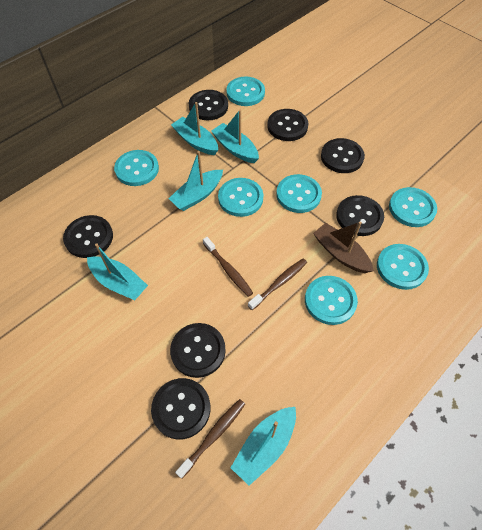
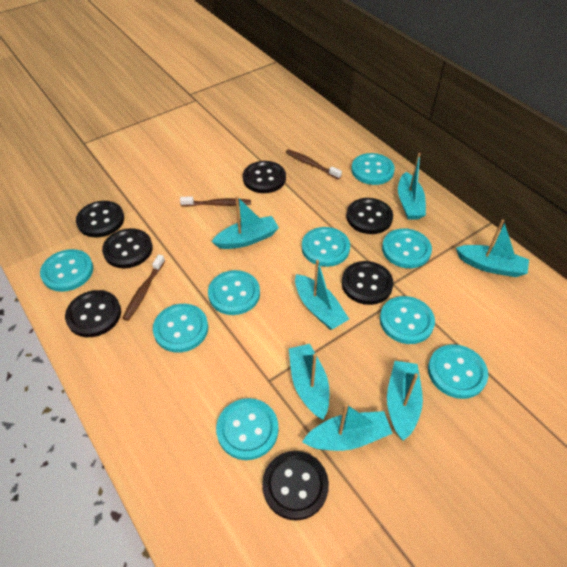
brown boat: 1 -> 0
turquoise boat: 5 -> 7
turquoise button: 7 -> 9

